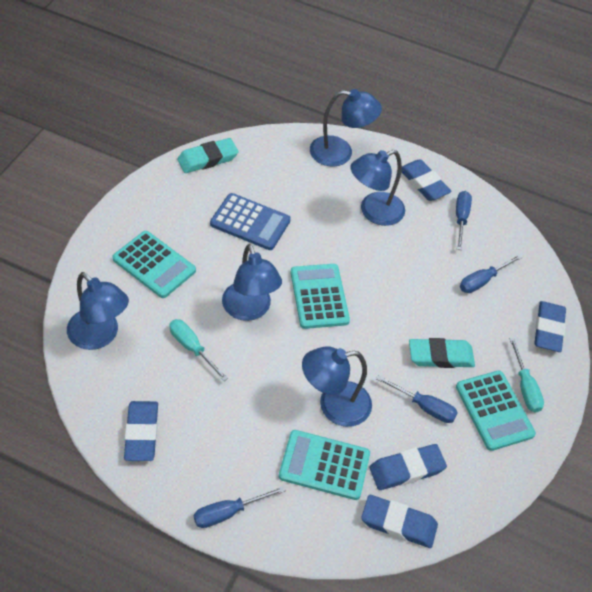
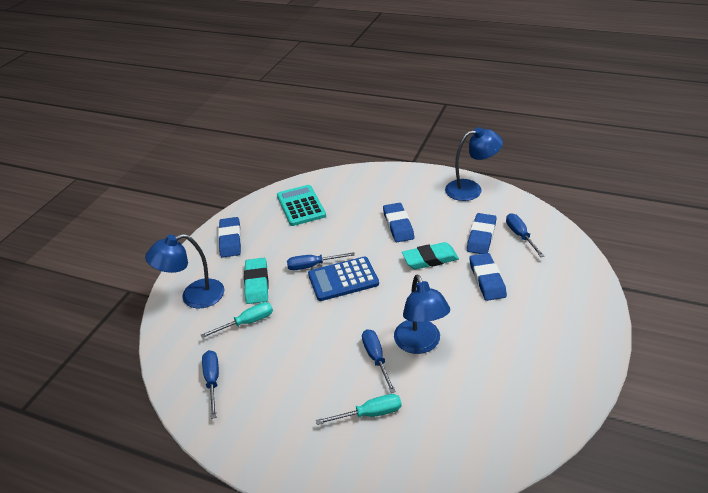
blue eraser: 5 -> 4
blue lamp: 5 -> 3
turquoise calculator: 4 -> 1

